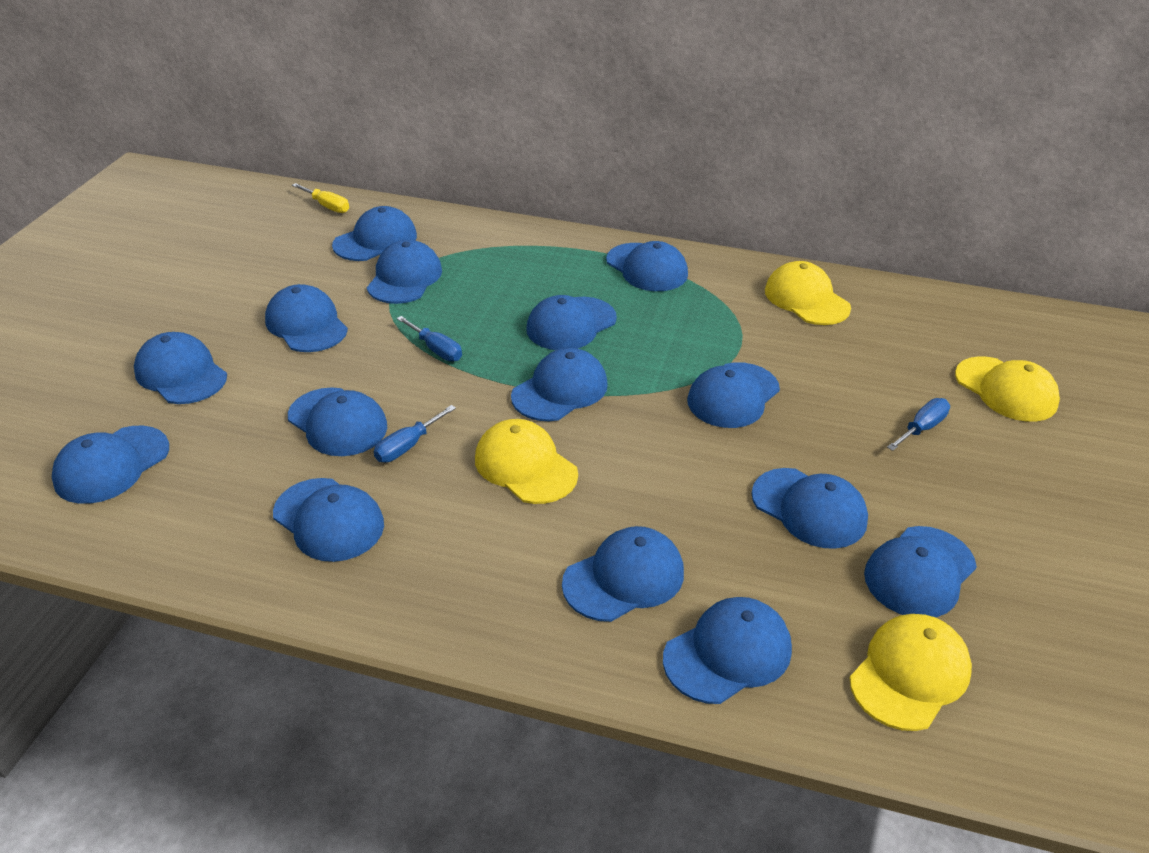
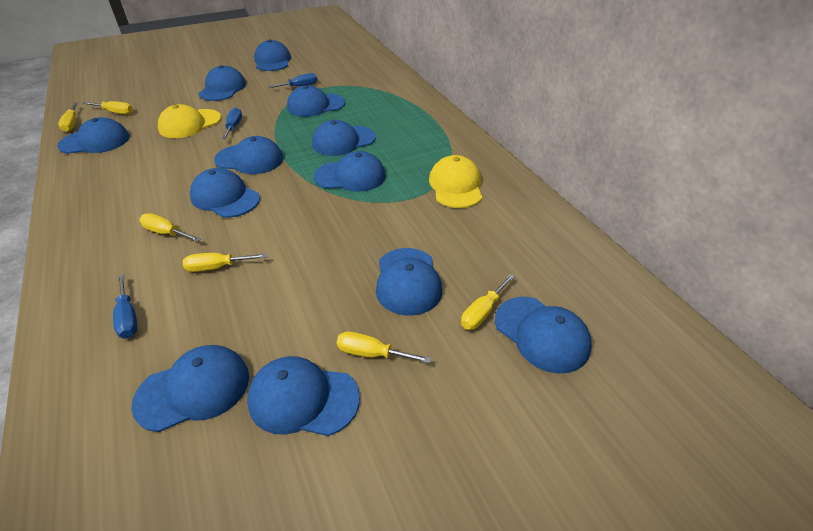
blue cap: 15 -> 12
yellow cap: 4 -> 2
yellow screwdriver: 1 -> 6

